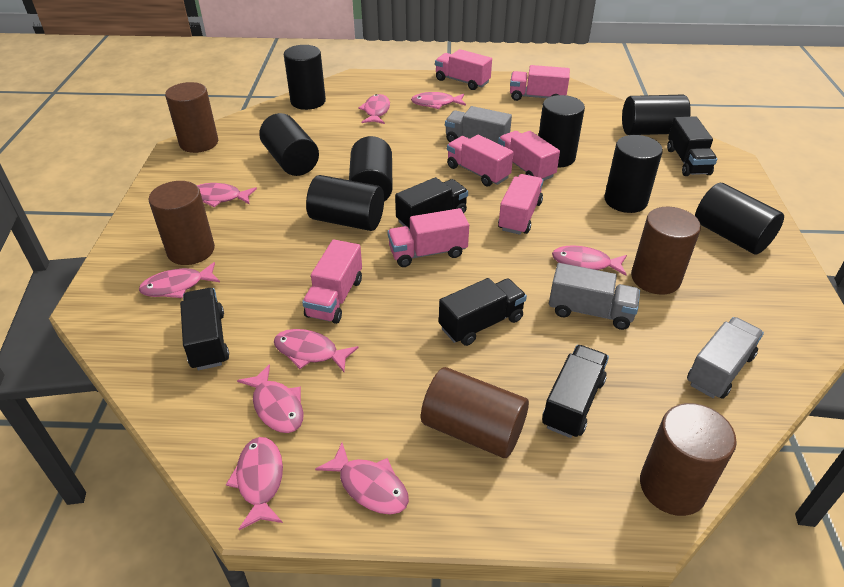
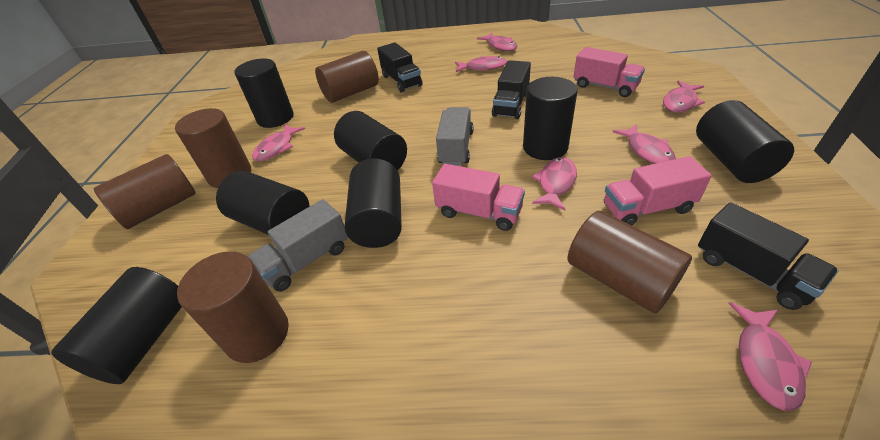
black cylinder: 8 -> 7
black truck: 5 -> 3
grey truck: 3 -> 2
pink fish: 9 -> 7
pink truck: 7 -> 3

